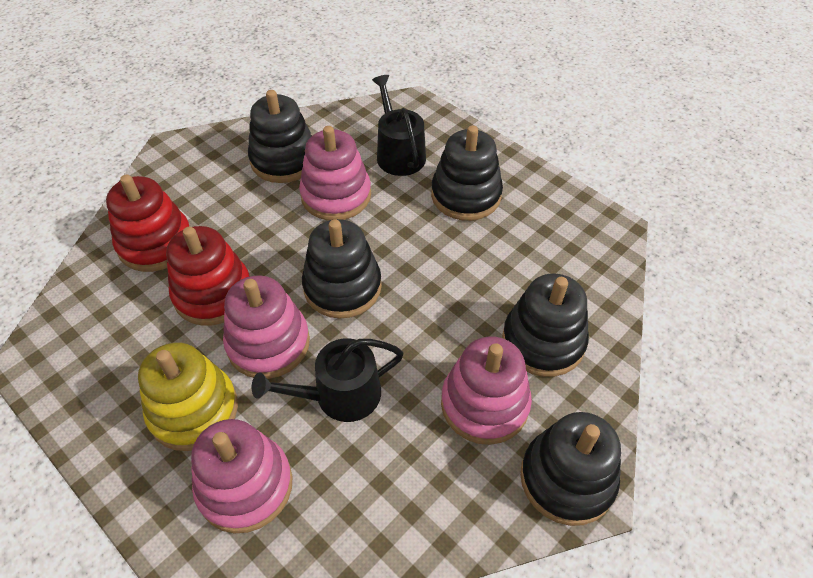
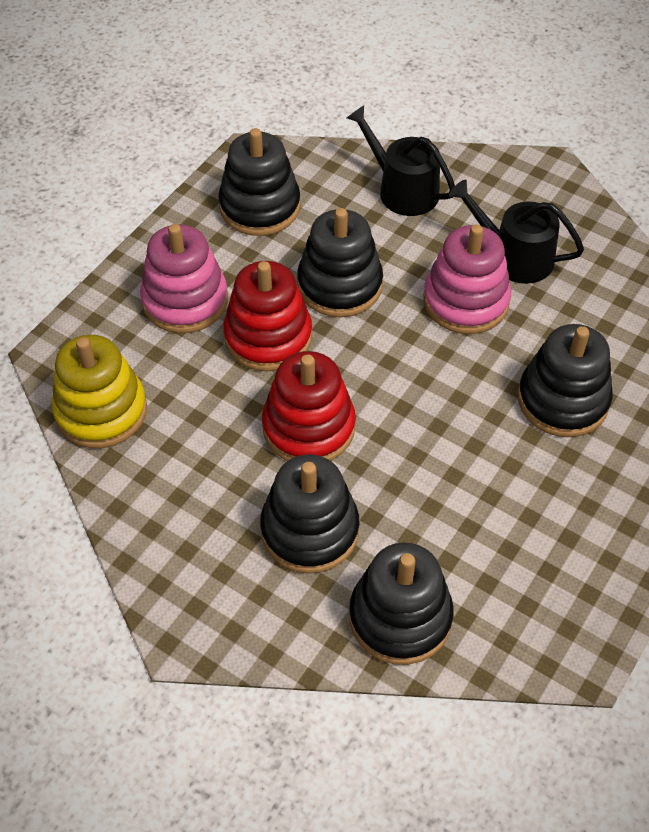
pink stacking toy: 4 -> 2

